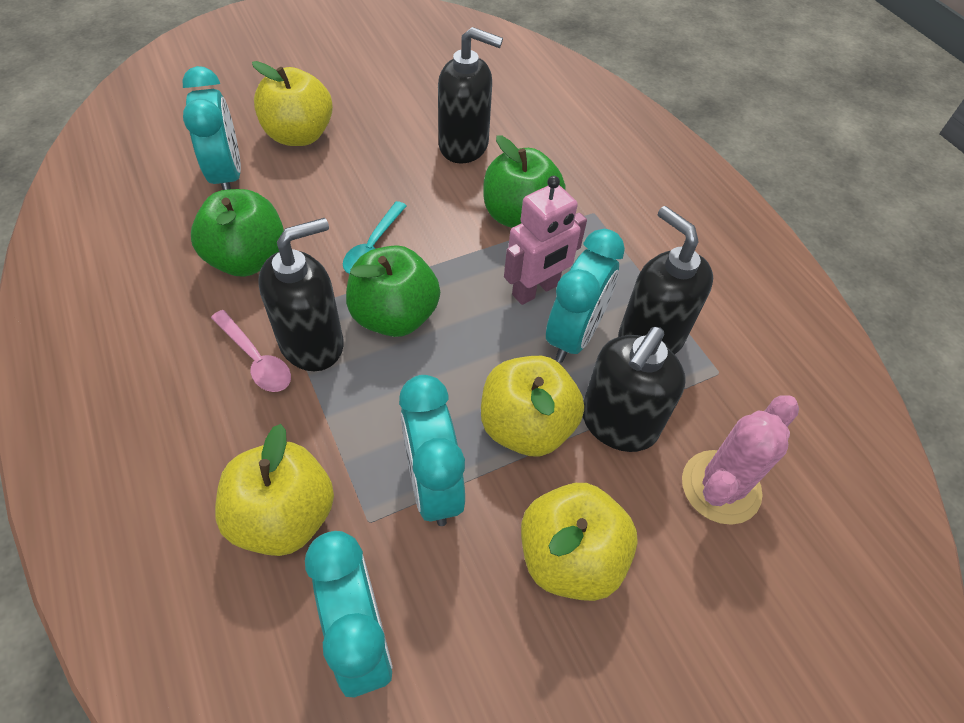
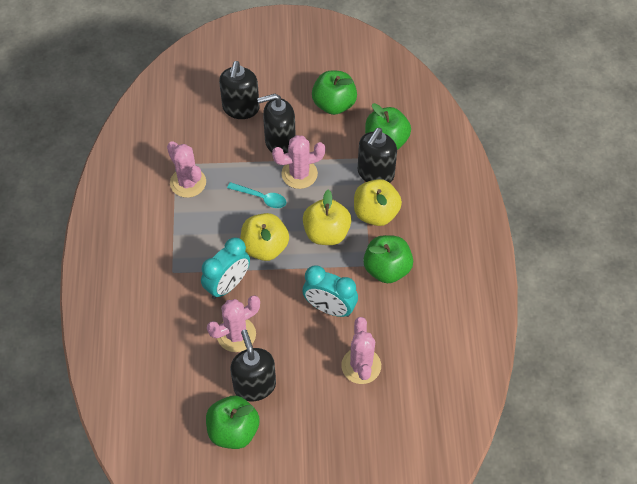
green apple: 3 -> 4
pink cactus: 1 -> 4
pink robot: 1 -> 0
pink spoon: 1 -> 0
turquoise clock: 4 -> 2
yellow apple: 4 -> 3

